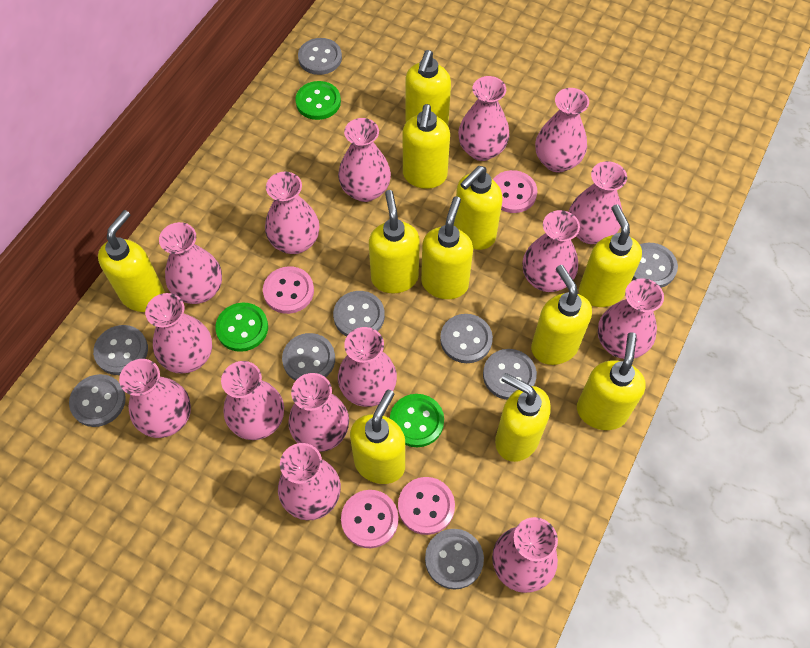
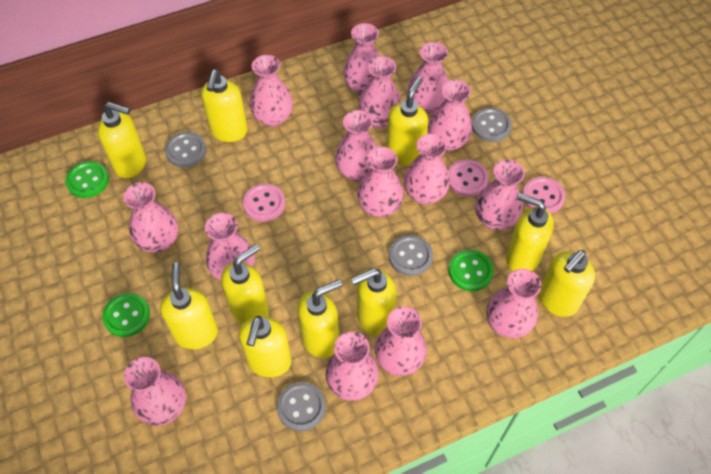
grey button: 9 -> 4
pink button: 4 -> 3
yellow soap dispenser: 11 -> 10

